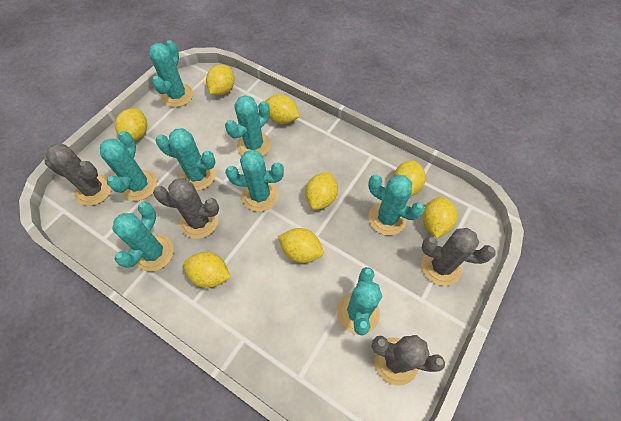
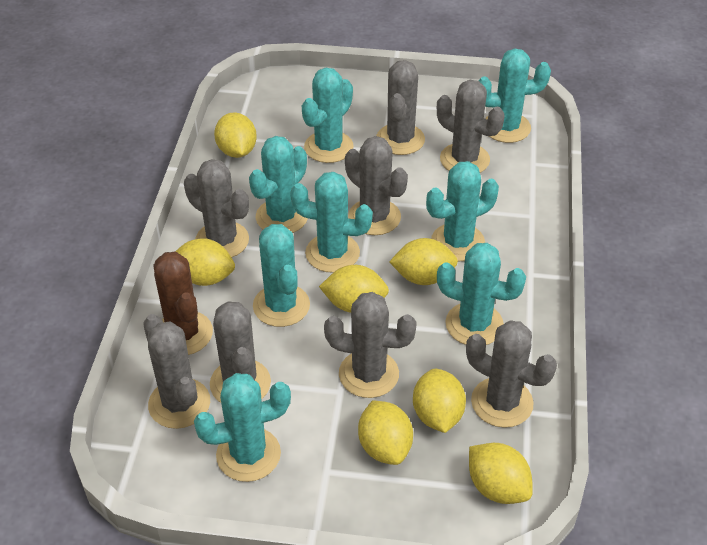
brown cactus: 0 -> 1
grey cactus: 4 -> 8
yellow lemon: 8 -> 7

